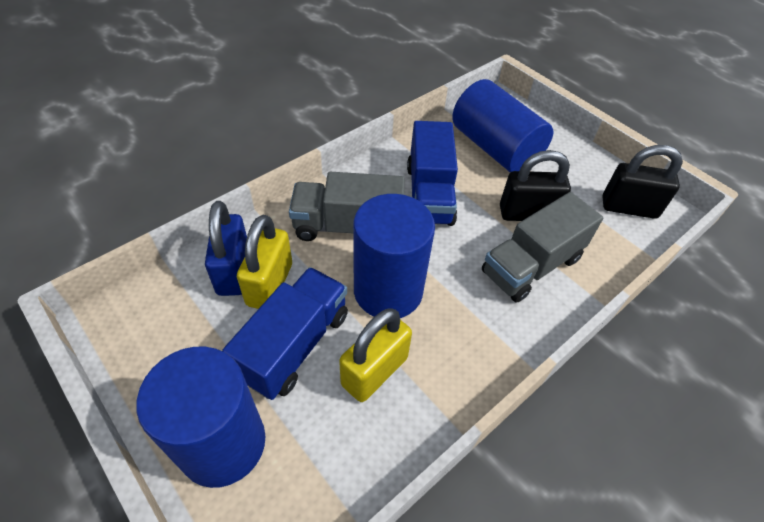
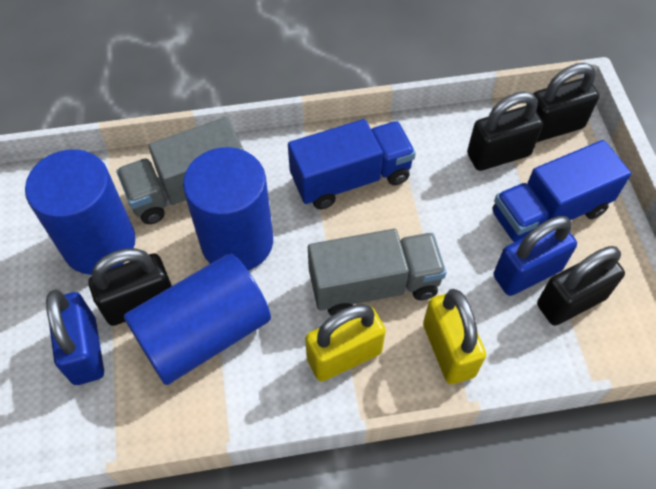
black padlock: 2 -> 4
blue padlock: 1 -> 2

